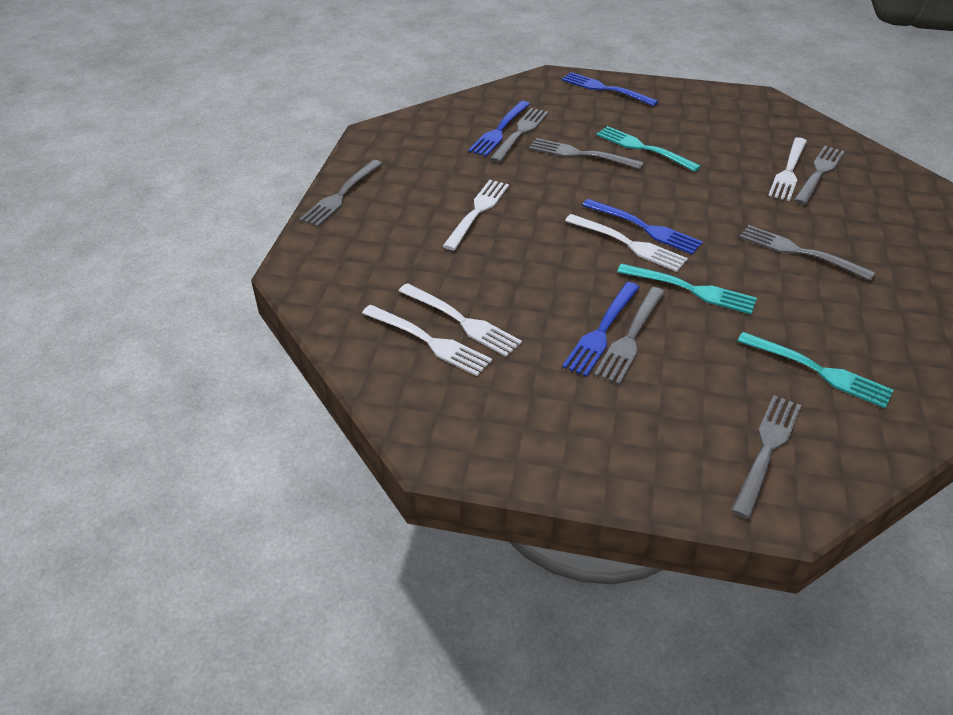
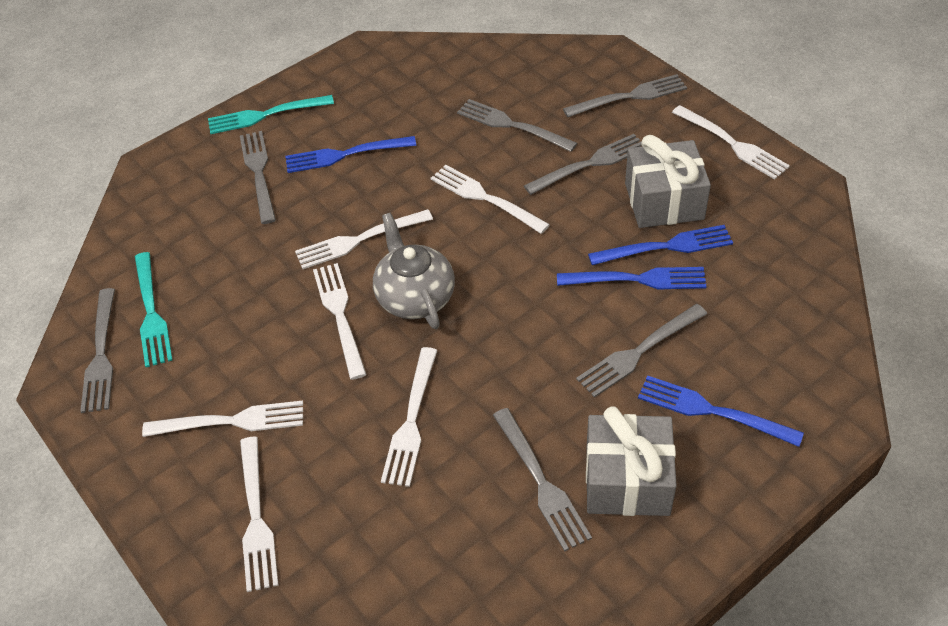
grey gift: 0 -> 2
grey teapot: 0 -> 1
turquoise fork: 3 -> 2
white fork: 5 -> 7

